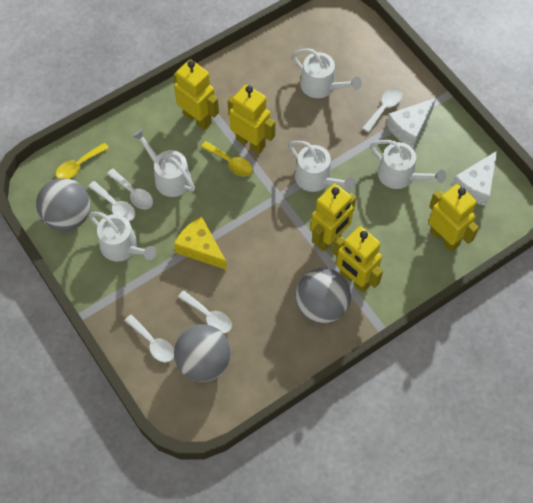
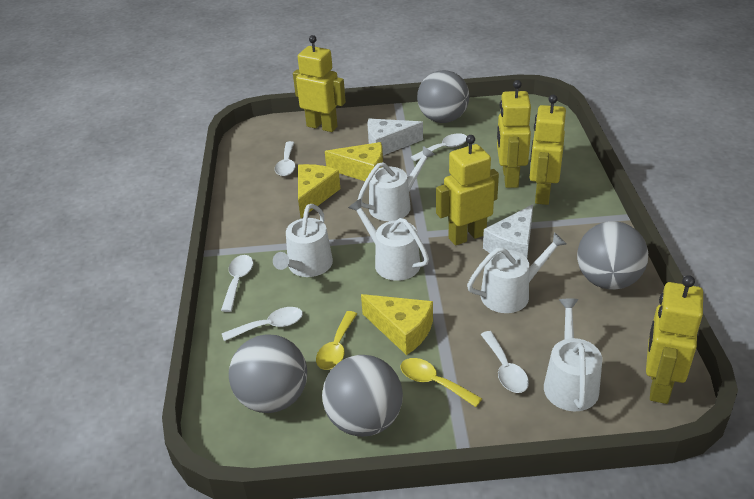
grey ball: 3 -> 4
yellow cheese: 1 -> 3

